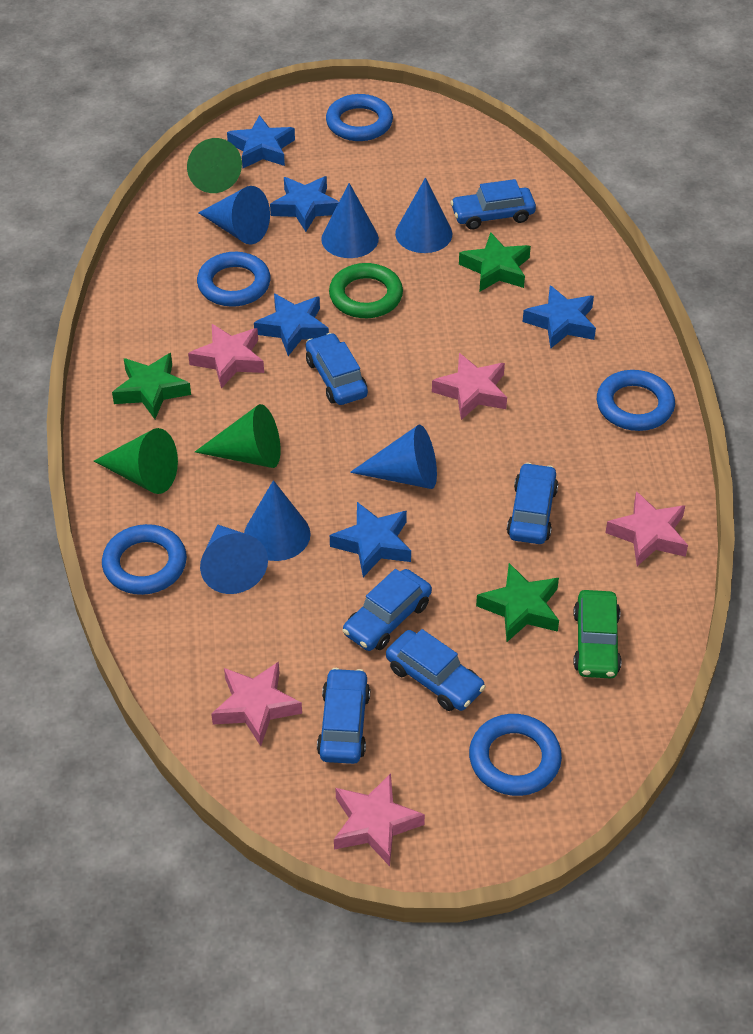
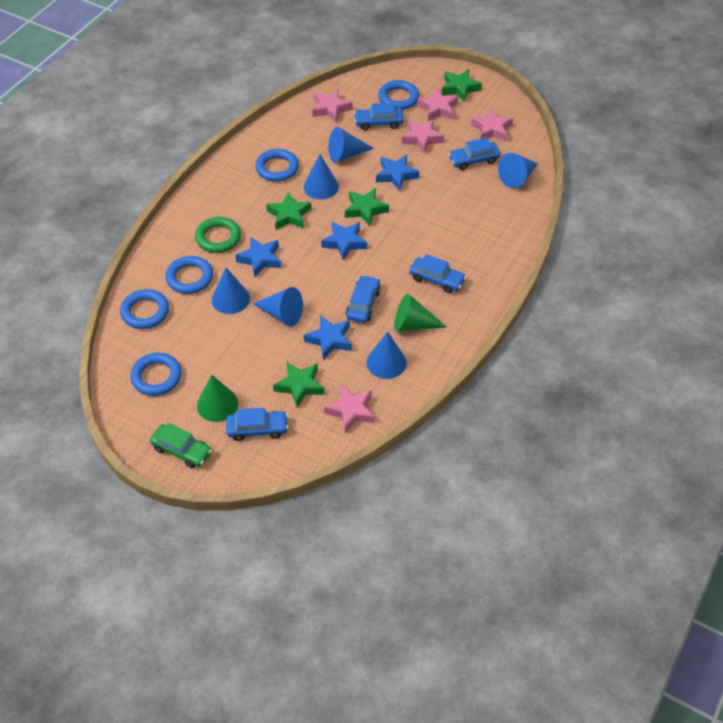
blue car: 6 -> 5
blue star: 5 -> 4
green cone: 3 -> 2
green star: 3 -> 4

